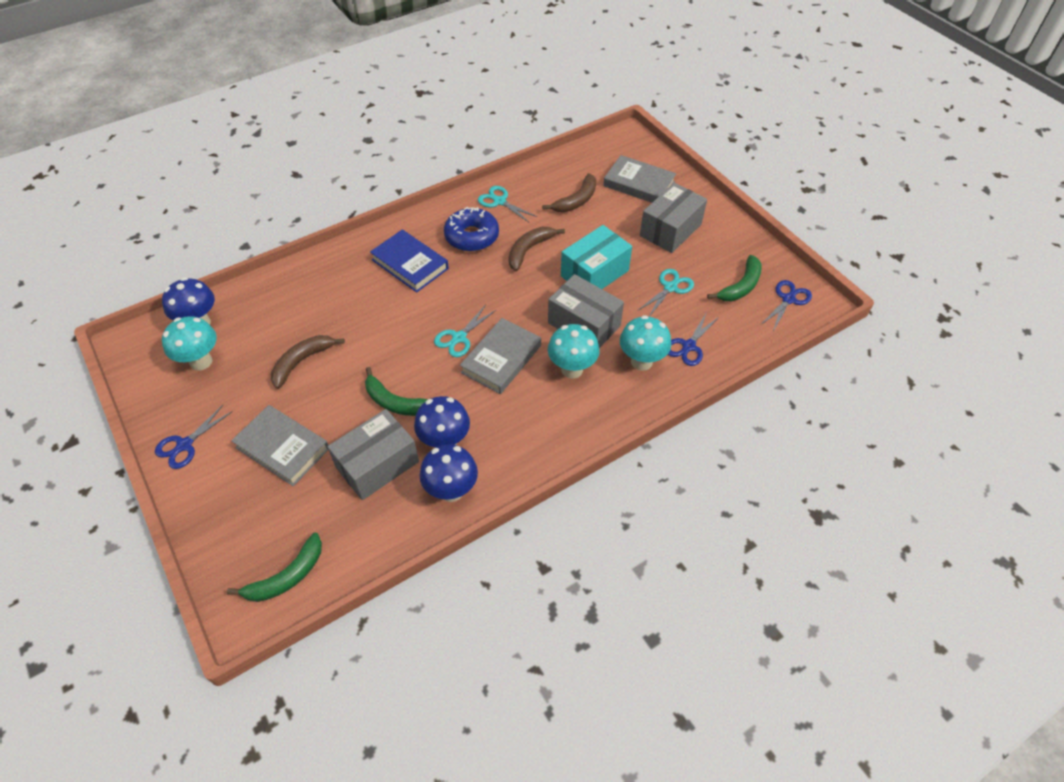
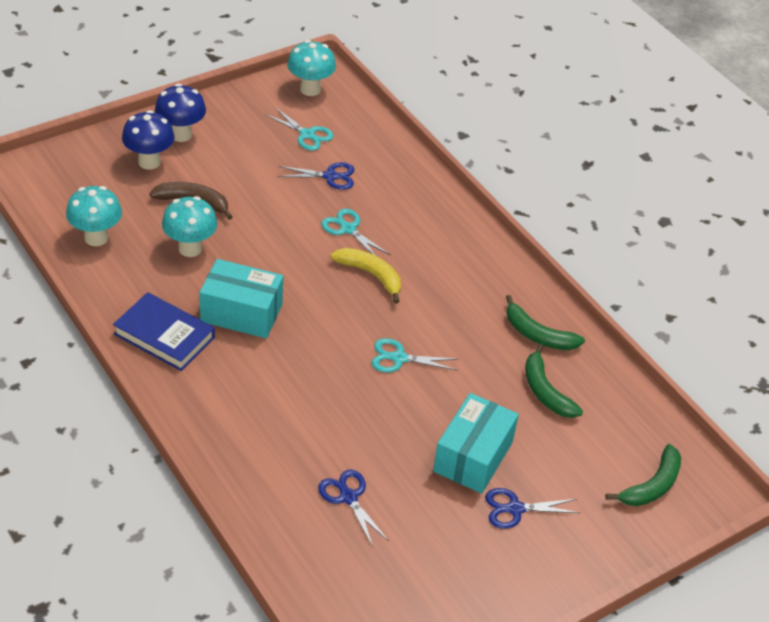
blue donut: 1 -> 0
blue mushroom: 3 -> 2
brown banana: 3 -> 1
grey book: 3 -> 0
grey box: 3 -> 0
turquoise box: 1 -> 2
yellow banana: 0 -> 1

